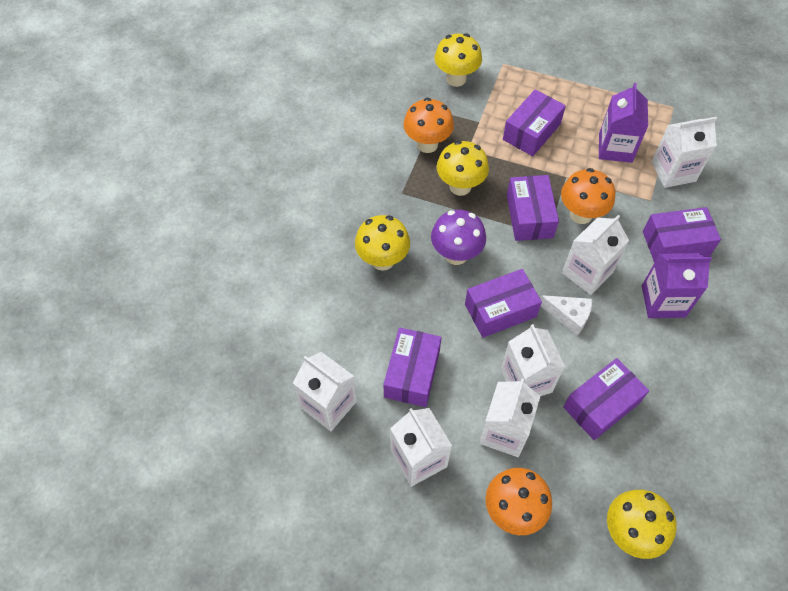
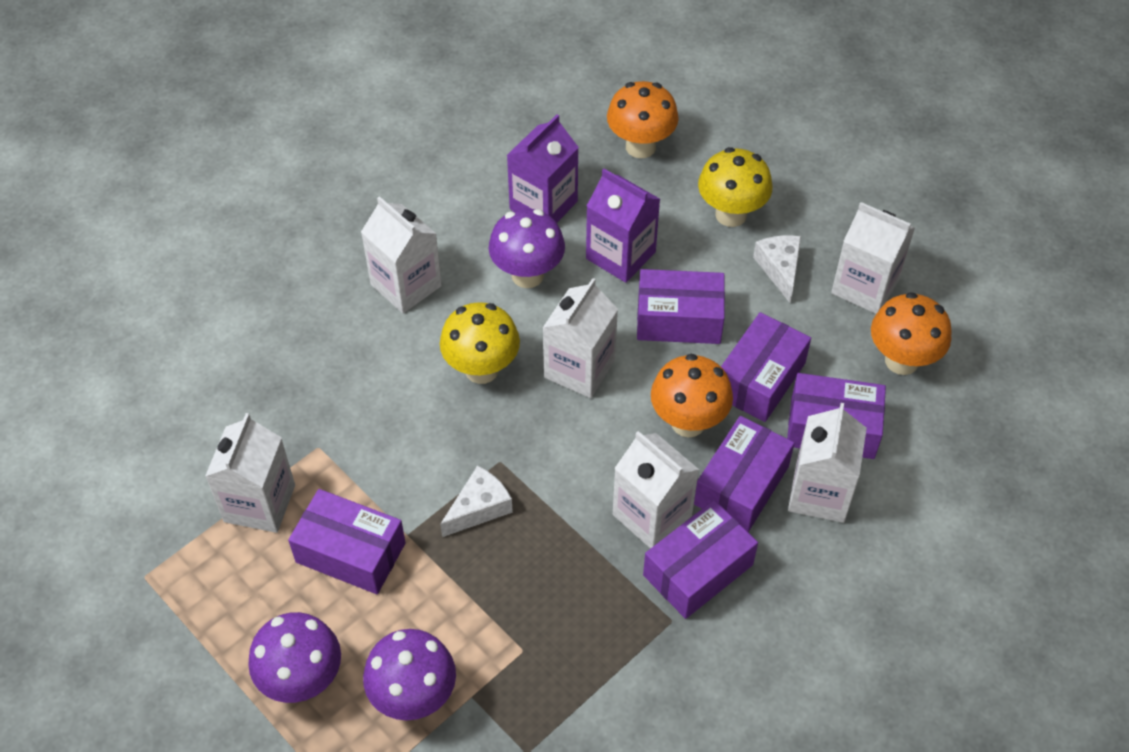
purple mushroom: 1 -> 3
white cheese: 1 -> 2
yellow mushroom: 4 -> 2

